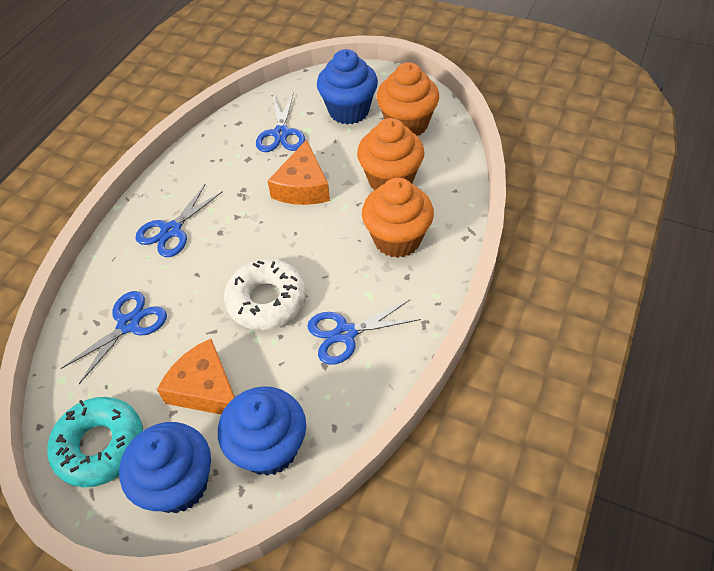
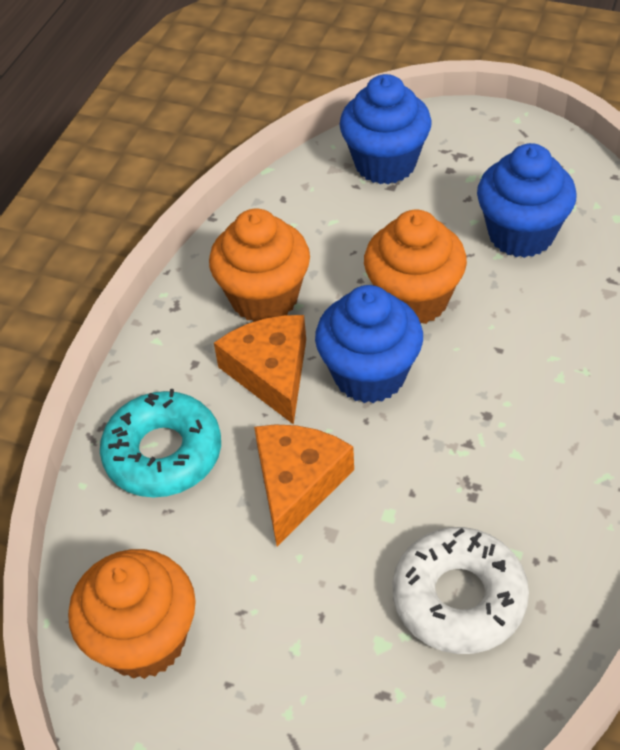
blue scissors: 4 -> 0

